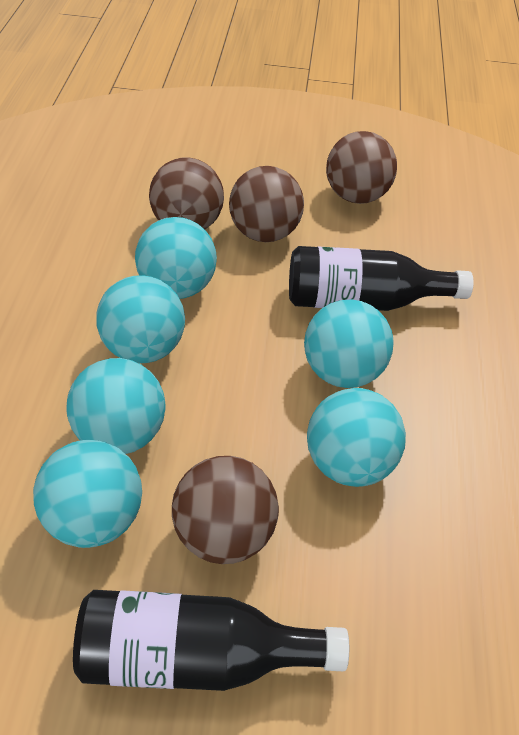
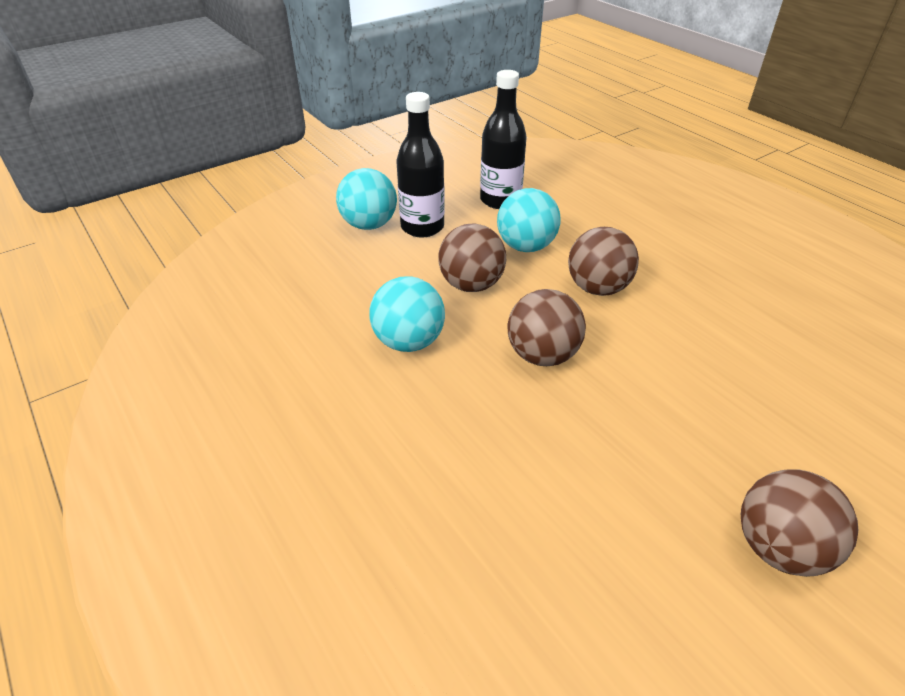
turquoise ball: 6 -> 3

